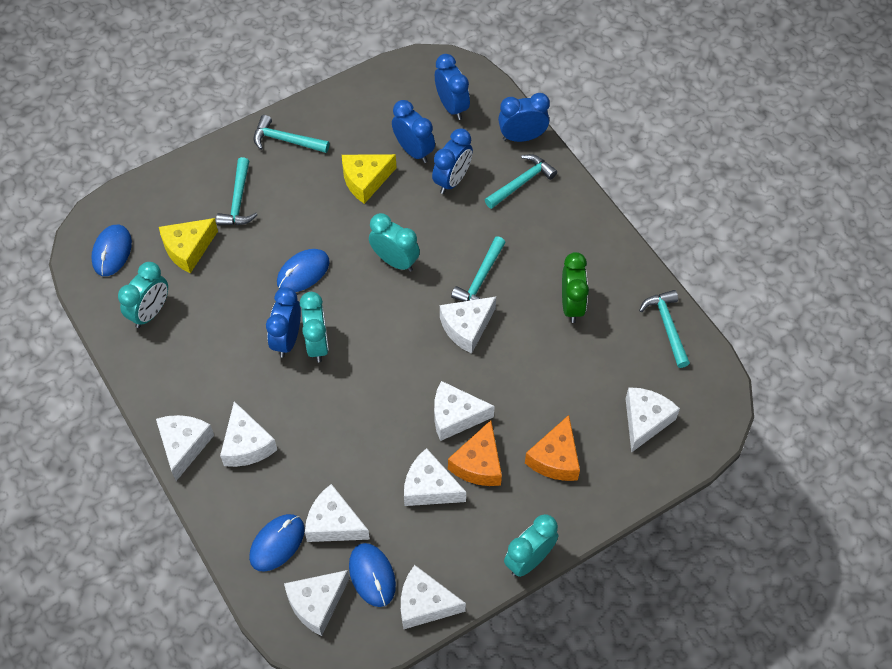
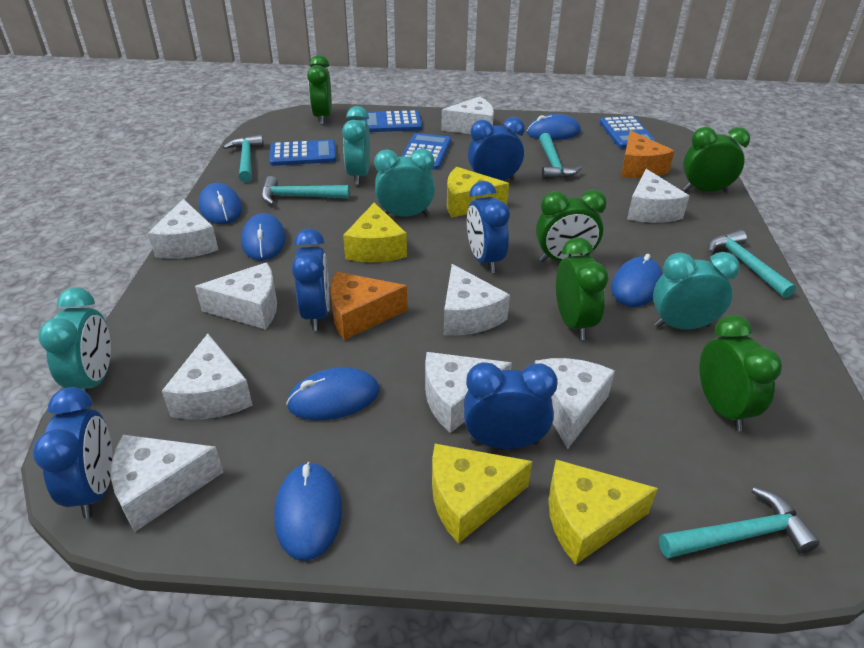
blue calculator: 0 -> 4
blue mouse: 4 -> 6
green clock: 1 -> 5
yellow cheese: 2 -> 4

